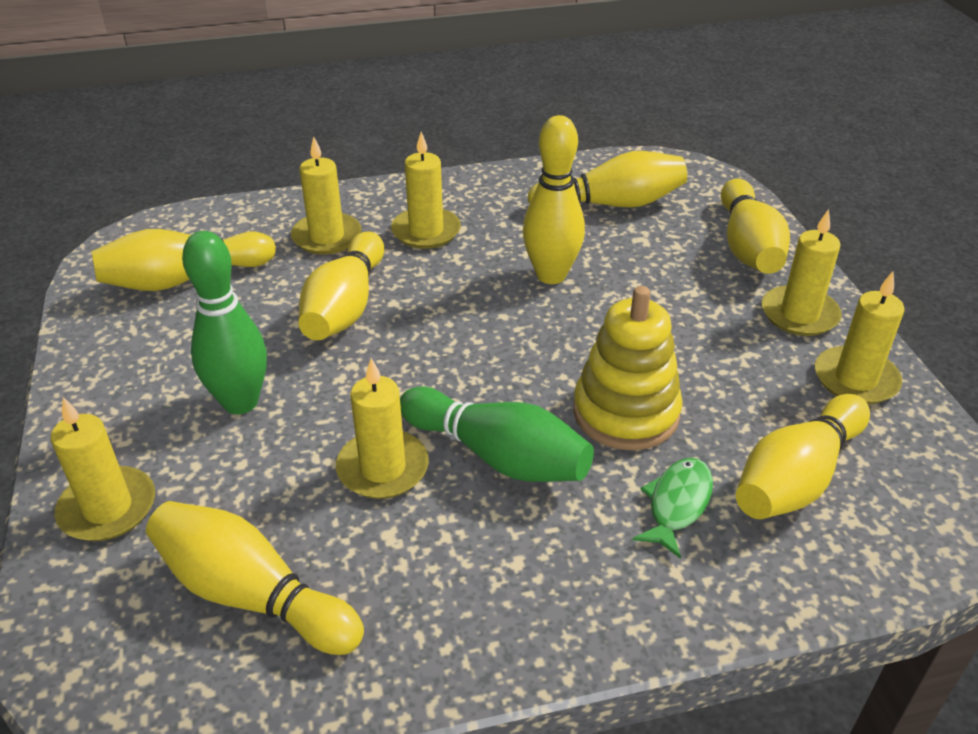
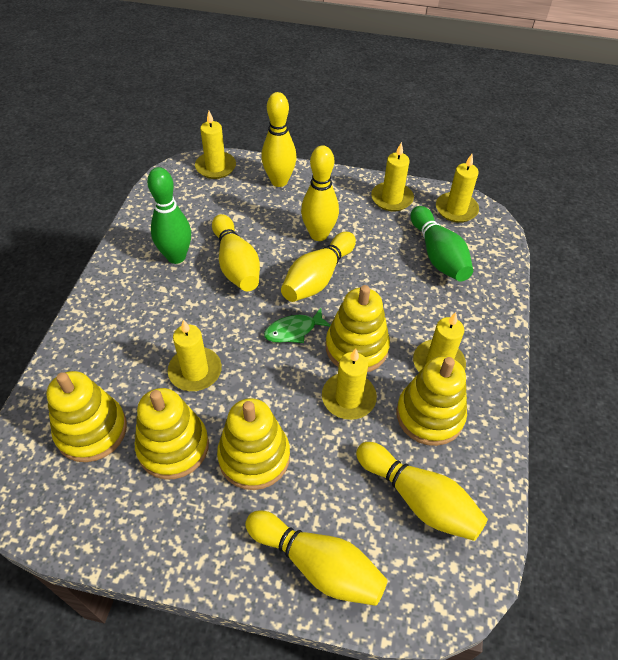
yellow bowling pin: 7 -> 6
yellow stacking toy: 1 -> 5

